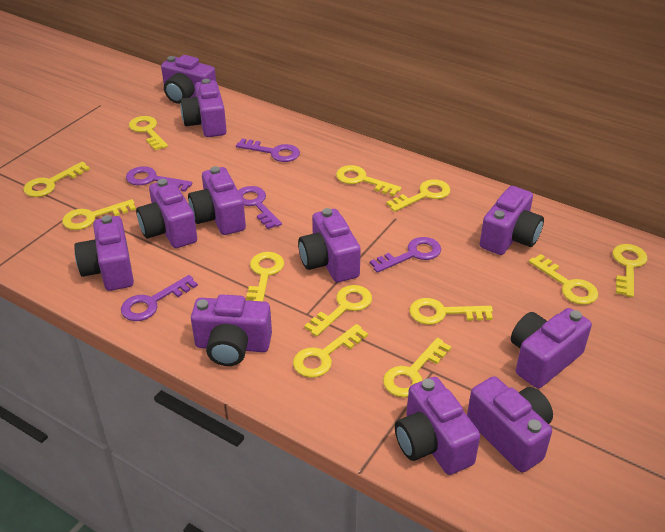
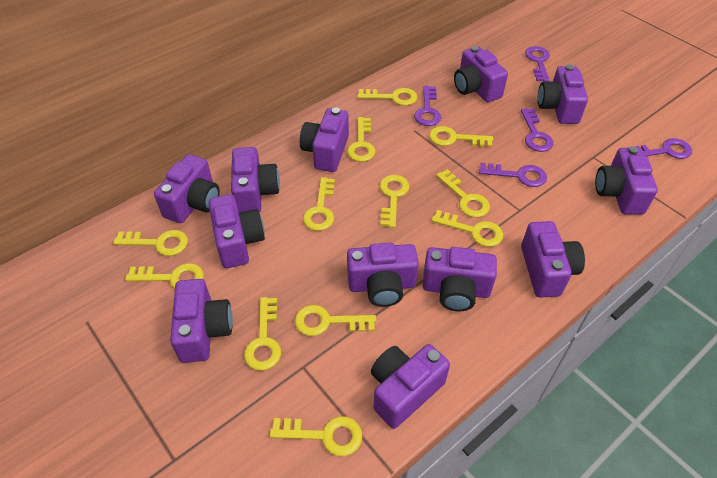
purple camera: 11 -> 12

